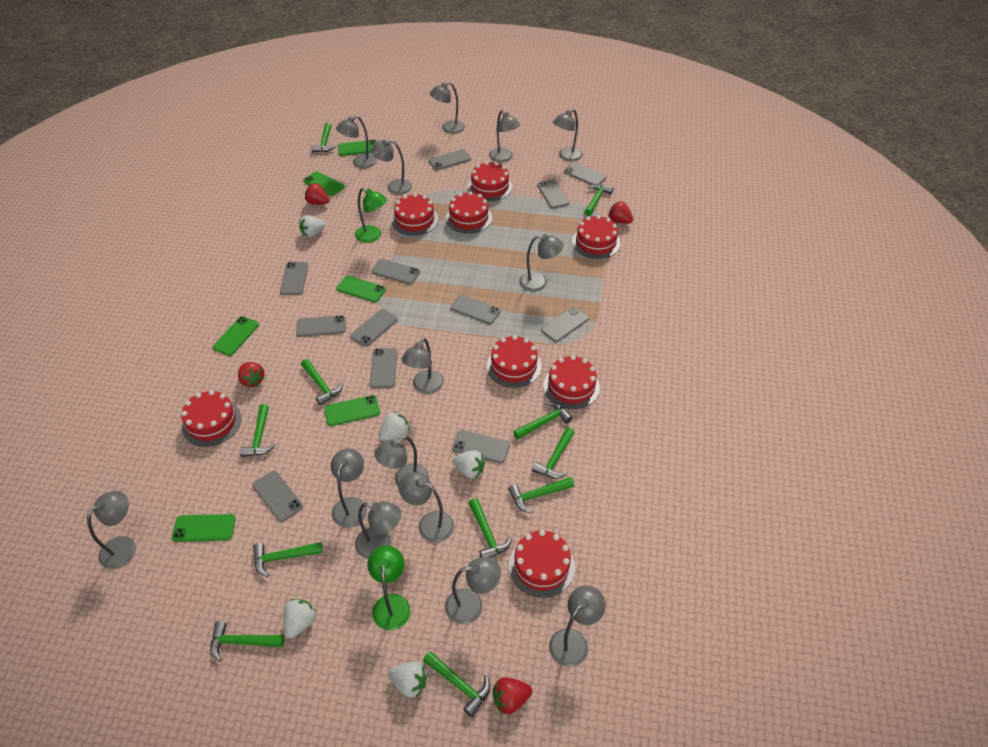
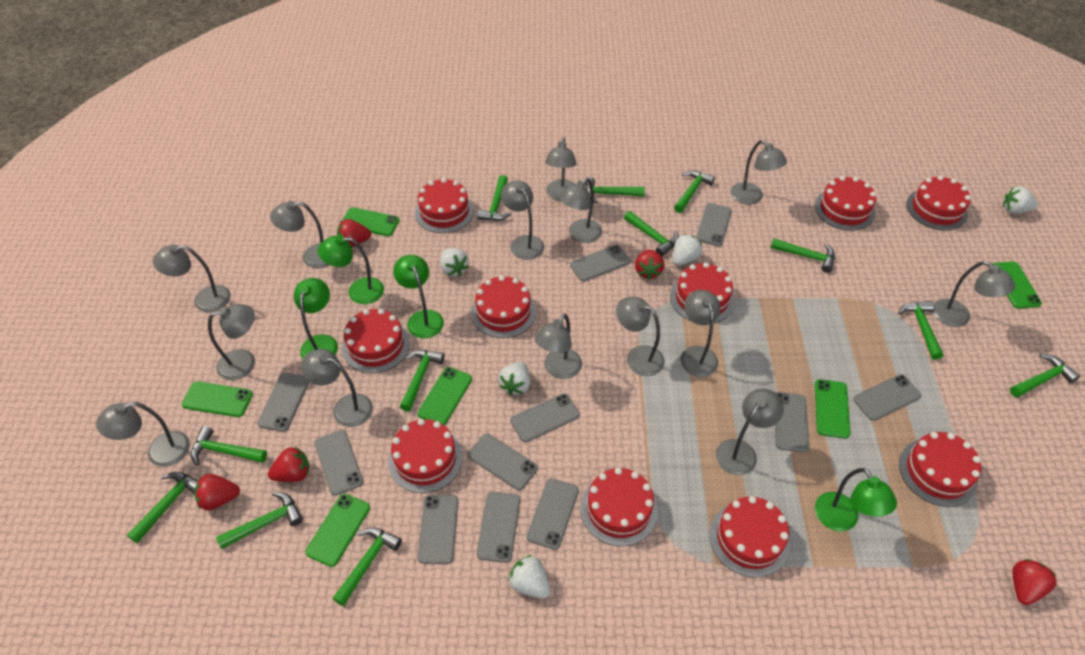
green hammer: 11 -> 12
green lamp: 2 -> 4
grey phone: 12 -> 11
red cake: 8 -> 10
red strawberry: 4 -> 5

